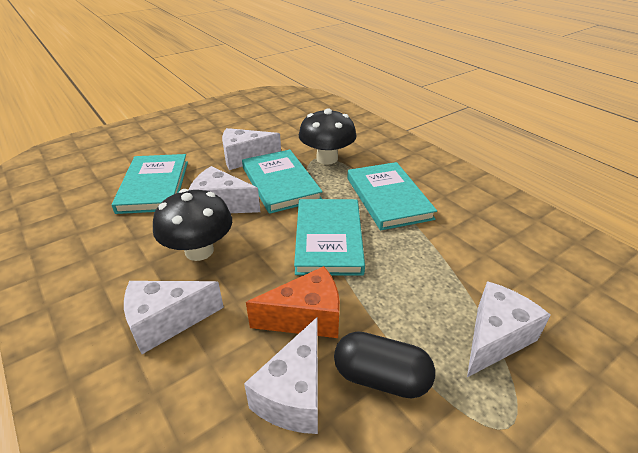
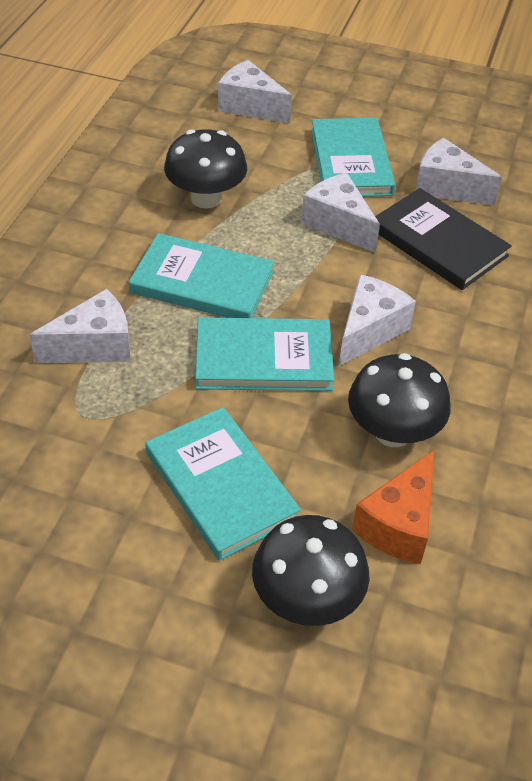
black book: 0 -> 1
black capsule: 1 -> 0
black mushroom: 2 -> 3

